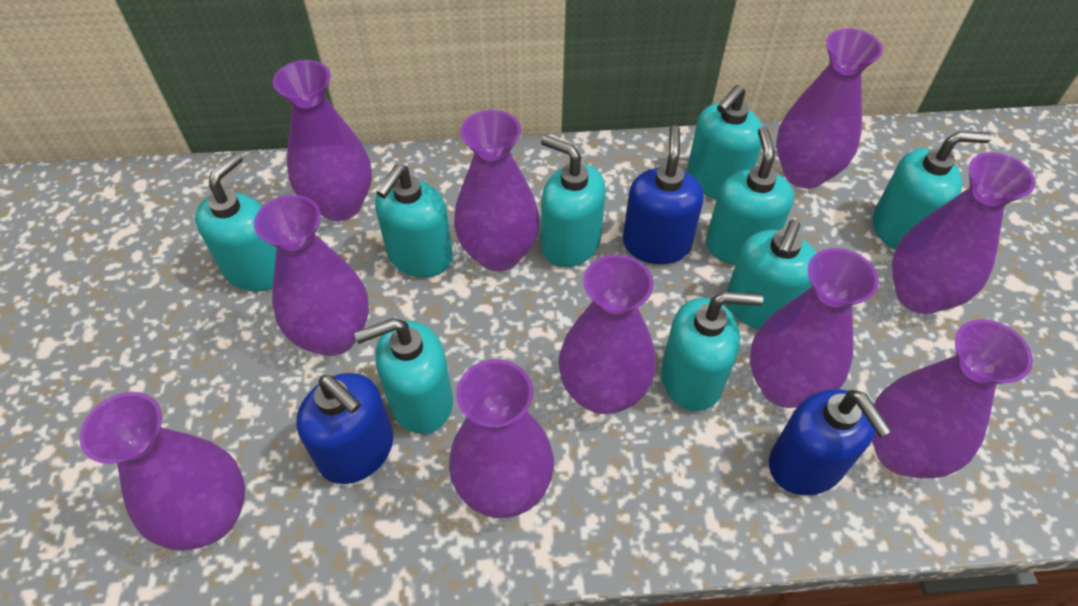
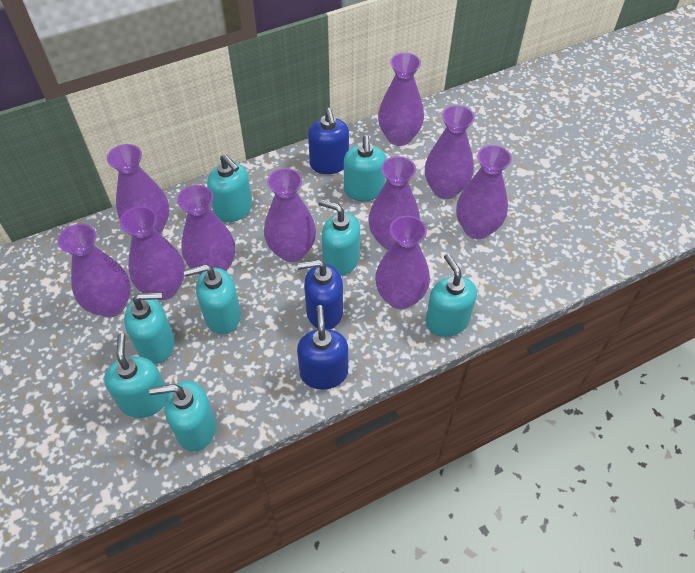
turquoise soap dispenser: 9 -> 8

